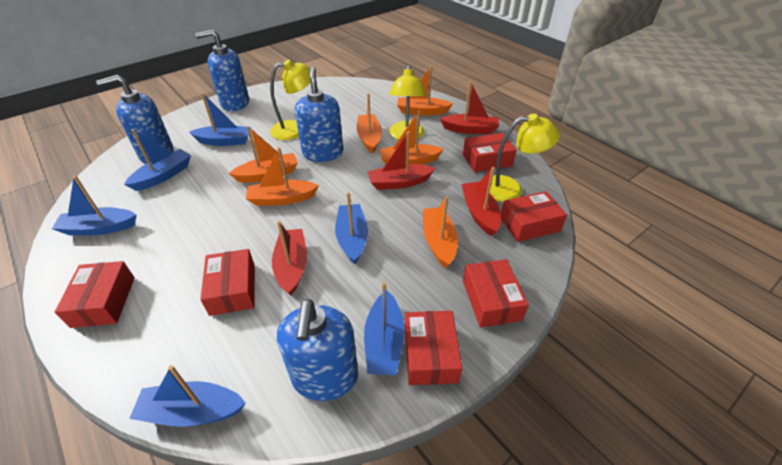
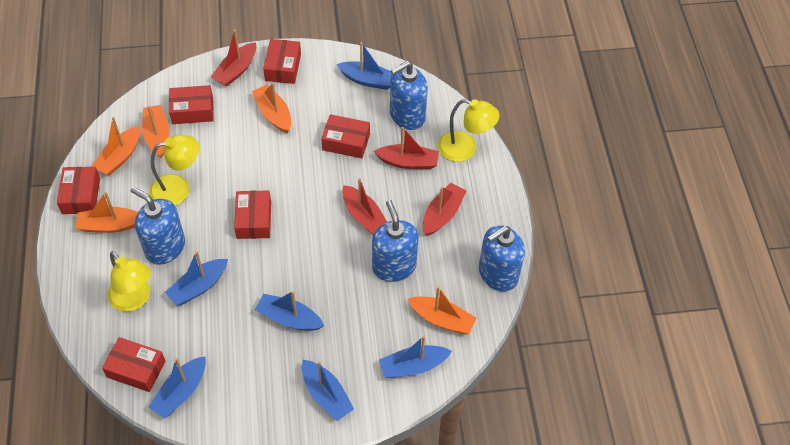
orange boat: 6 -> 5

